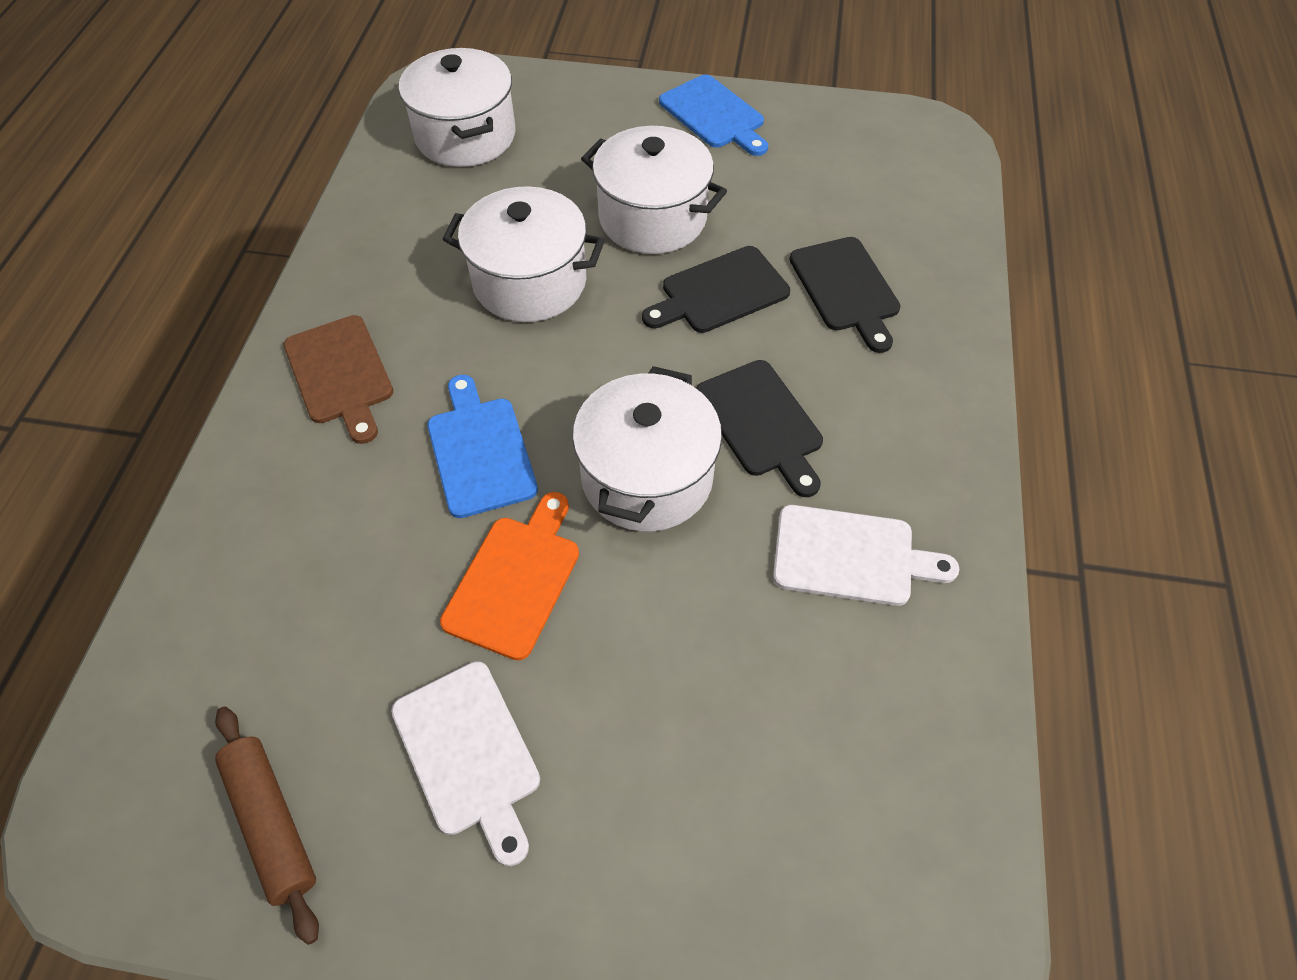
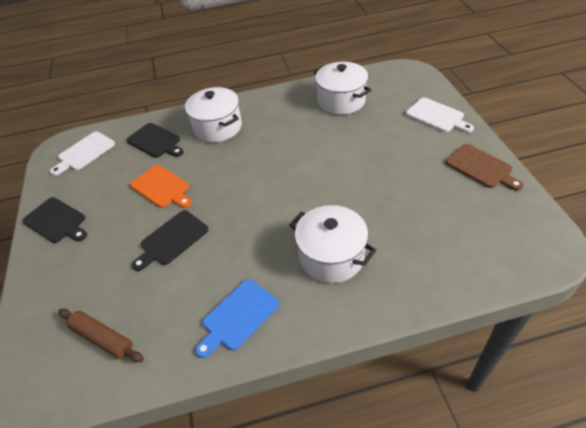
blue cutting board: 2 -> 1
white pot: 4 -> 3

